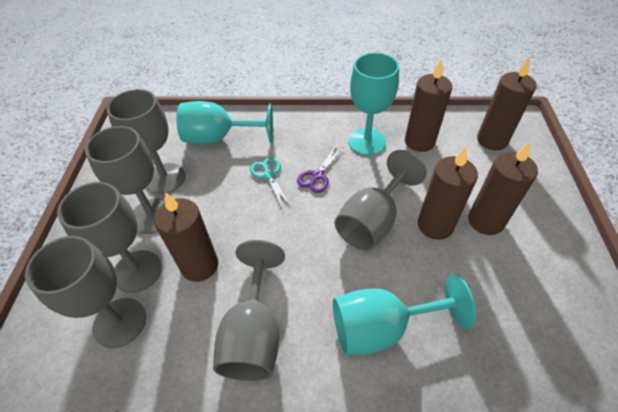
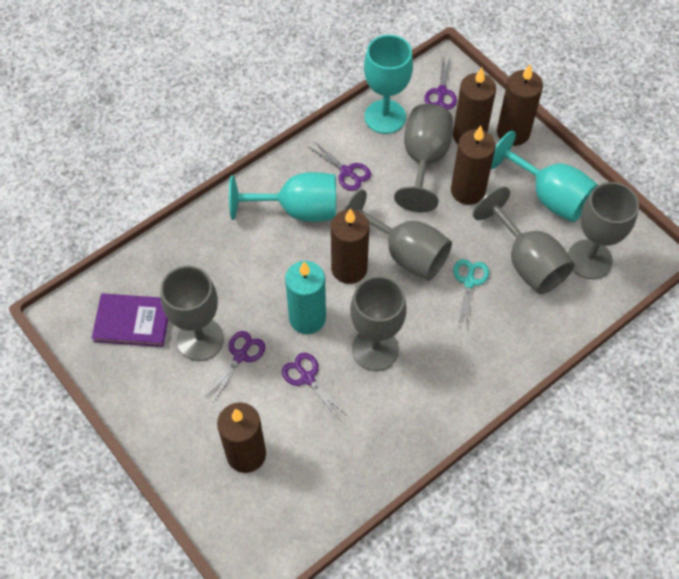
purple book: 0 -> 1
purple scissors: 1 -> 4
turquoise candle: 0 -> 1

